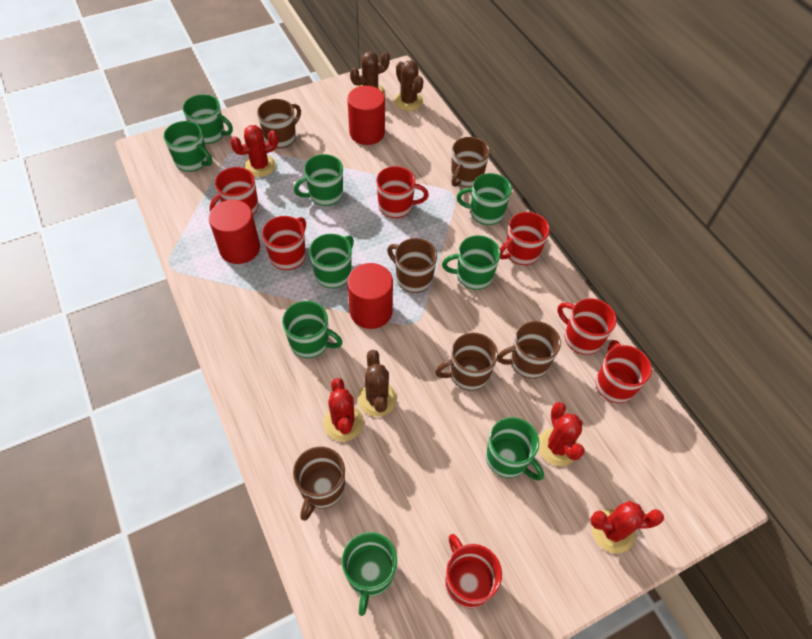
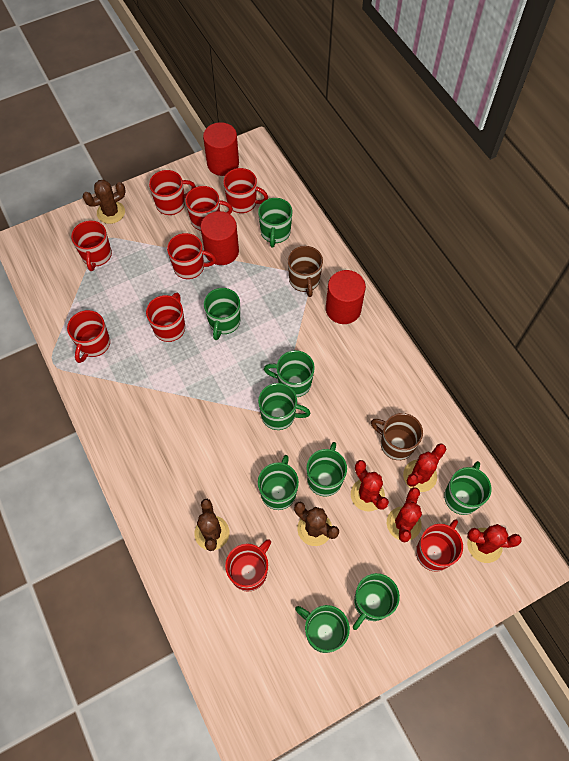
brown mug: 6 -> 2
red mug: 7 -> 9

